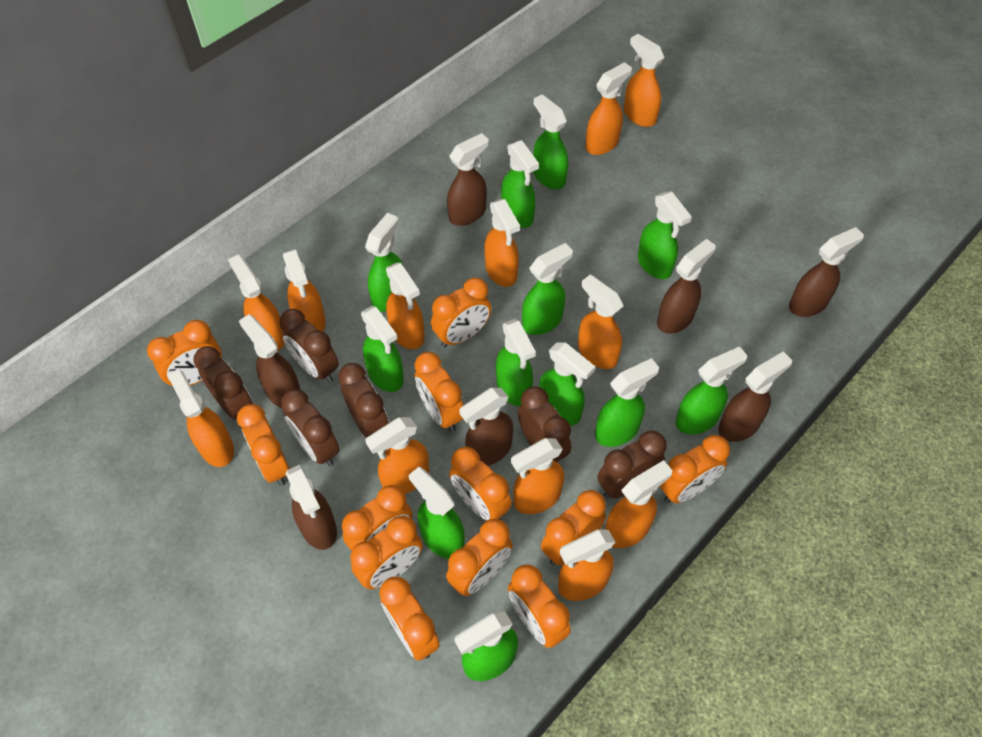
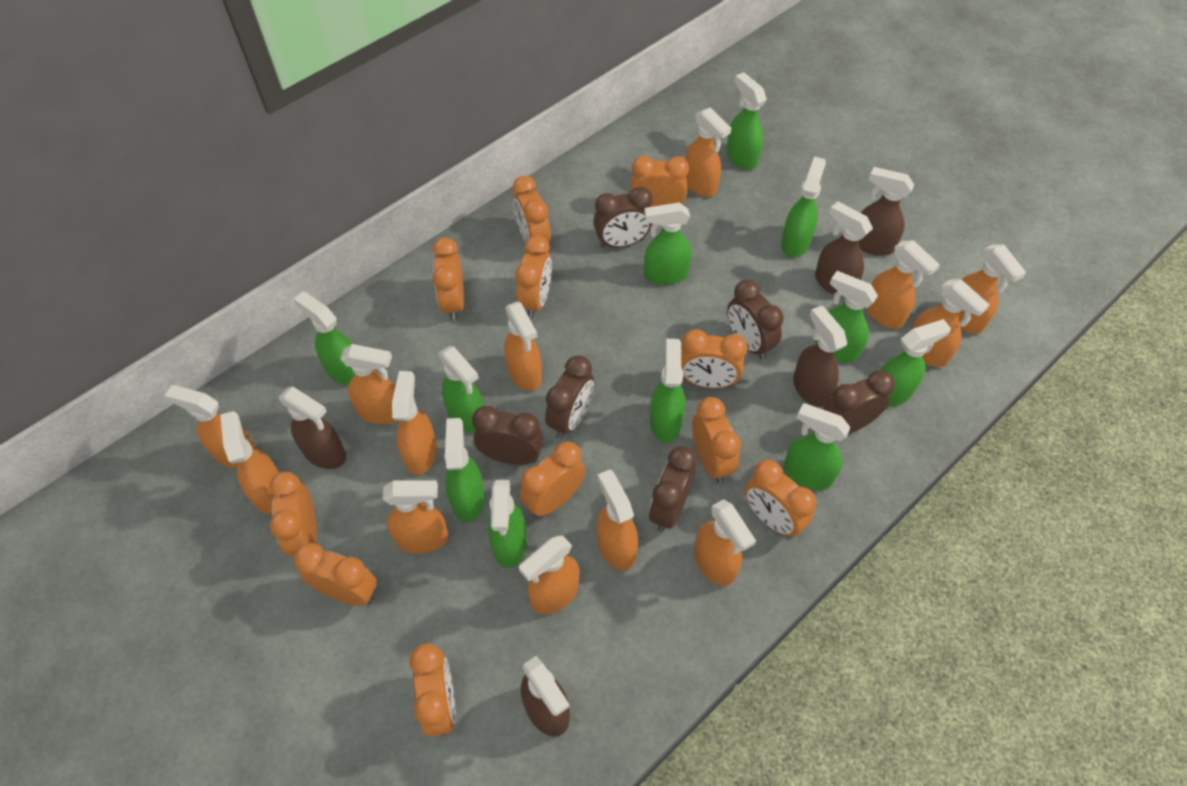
brown spray bottle: 7 -> 5
green spray bottle: 12 -> 11
orange clock: 12 -> 11
orange spray bottle: 12 -> 13

